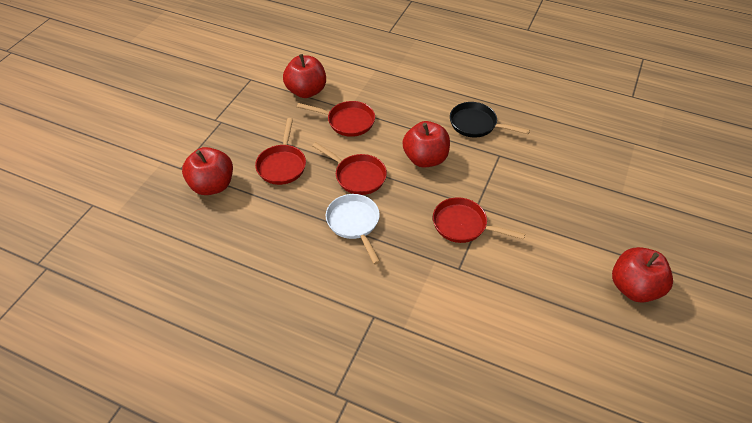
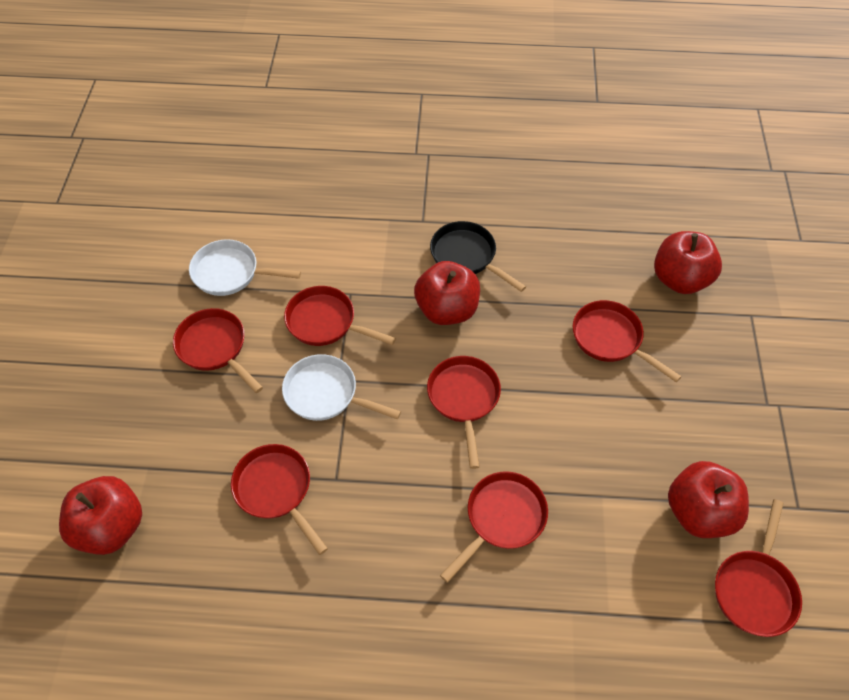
red pan: 4 -> 7
white pan: 1 -> 2

